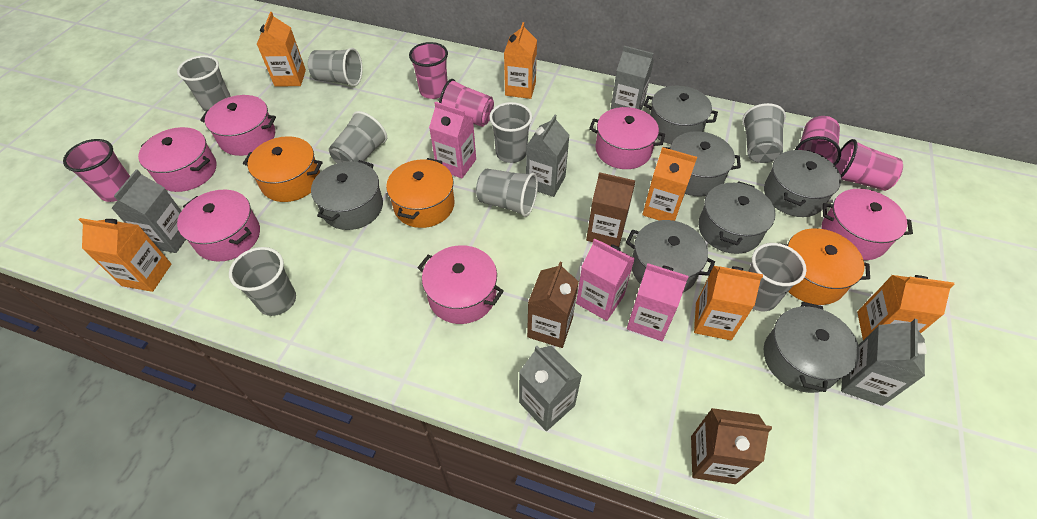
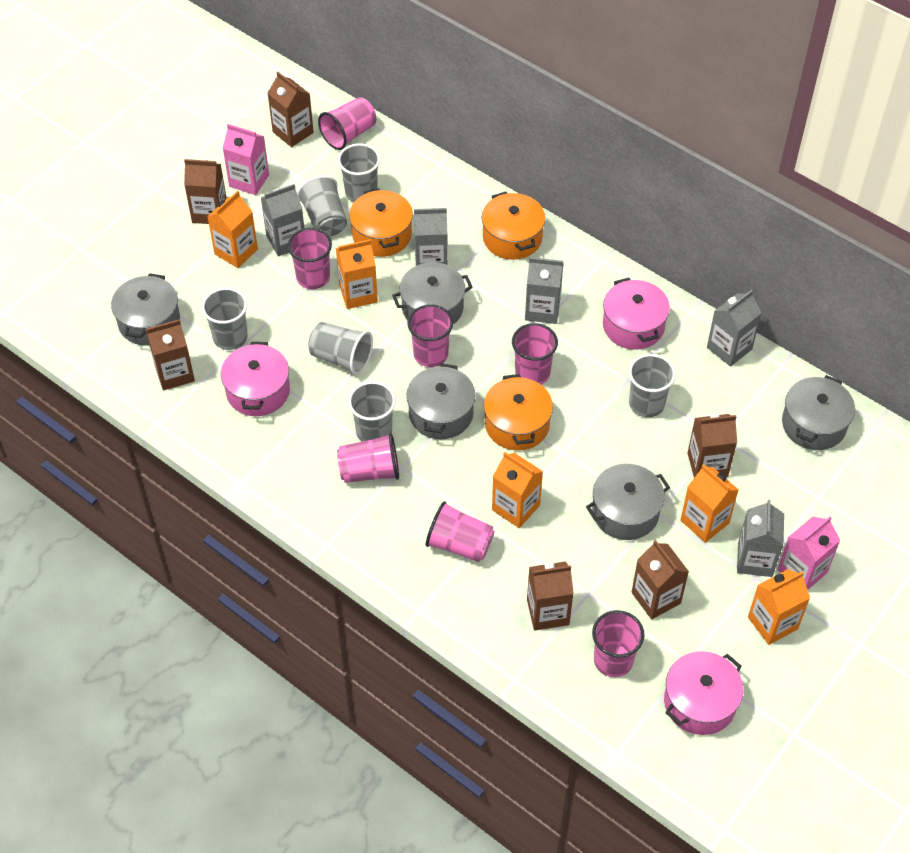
brown carton: 3 -> 6
grey cup: 8 -> 6
grey pot: 7 -> 5
orange carton: 6 -> 5
pink carton: 3 -> 2
pink cup: 5 -> 7
pink pot: 6 -> 3

